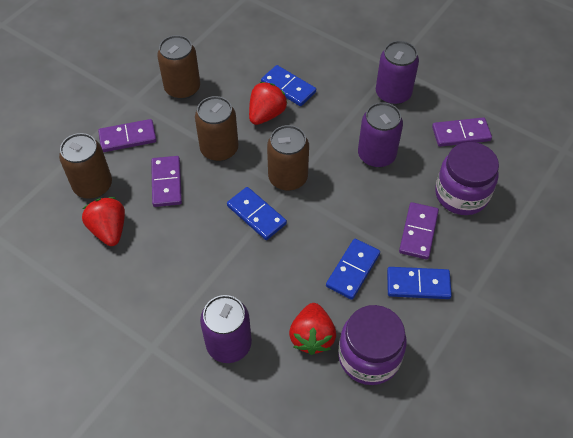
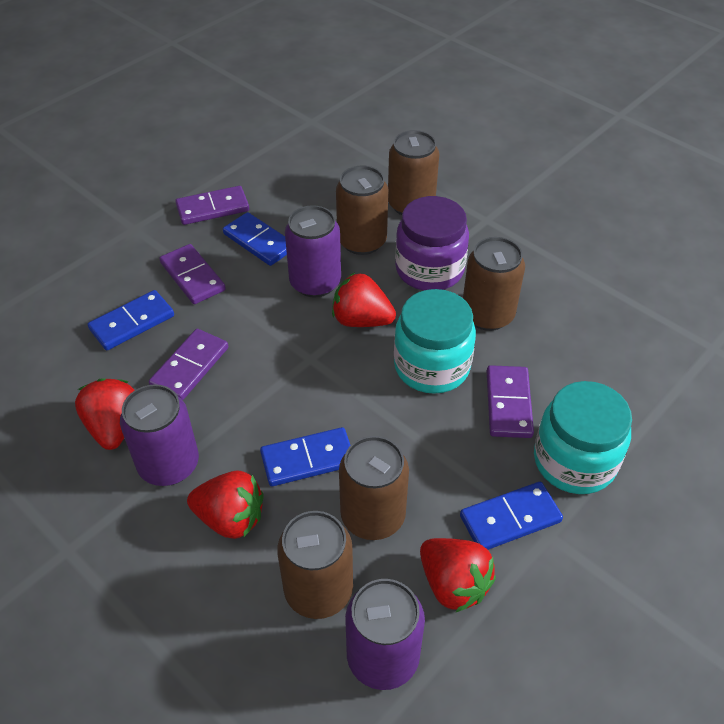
brown can: 4 -> 5
purple jar: 2 -> 1
red strawberry: 3 -> 4
turquoise jar: 0 -> 2

